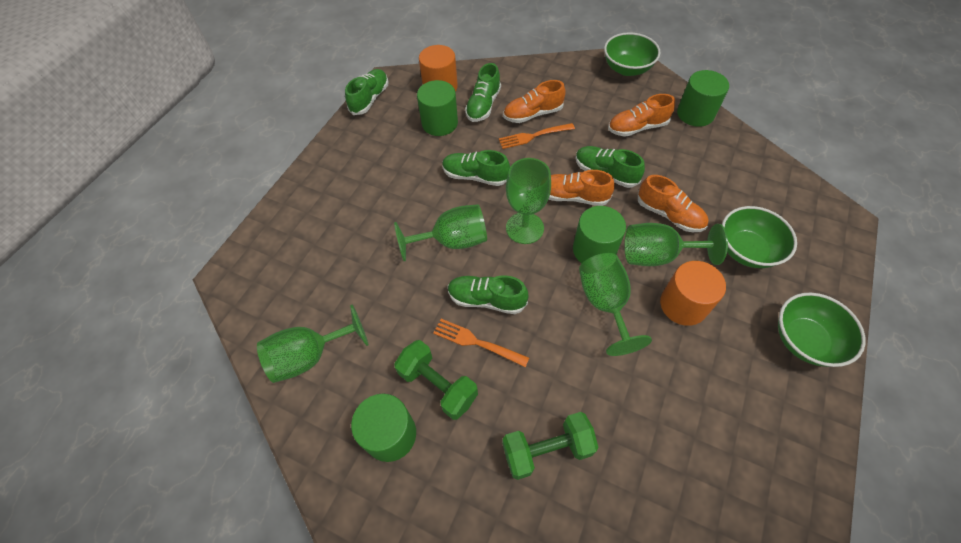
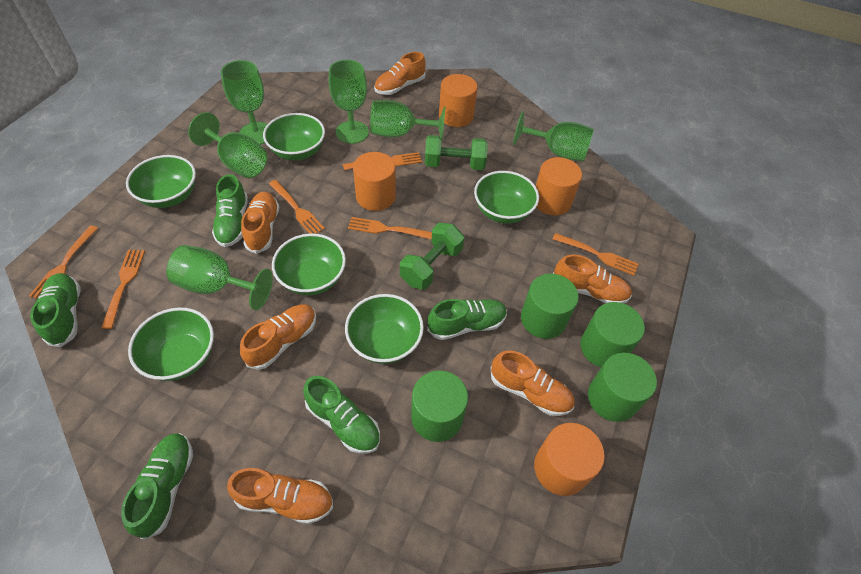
green bowl: 3 -> 6
green goblet: 5 -> 6
orange cylinder: 2 -> 4
orange fork: 2 -> 6
orange shoe: 4 -> 6

